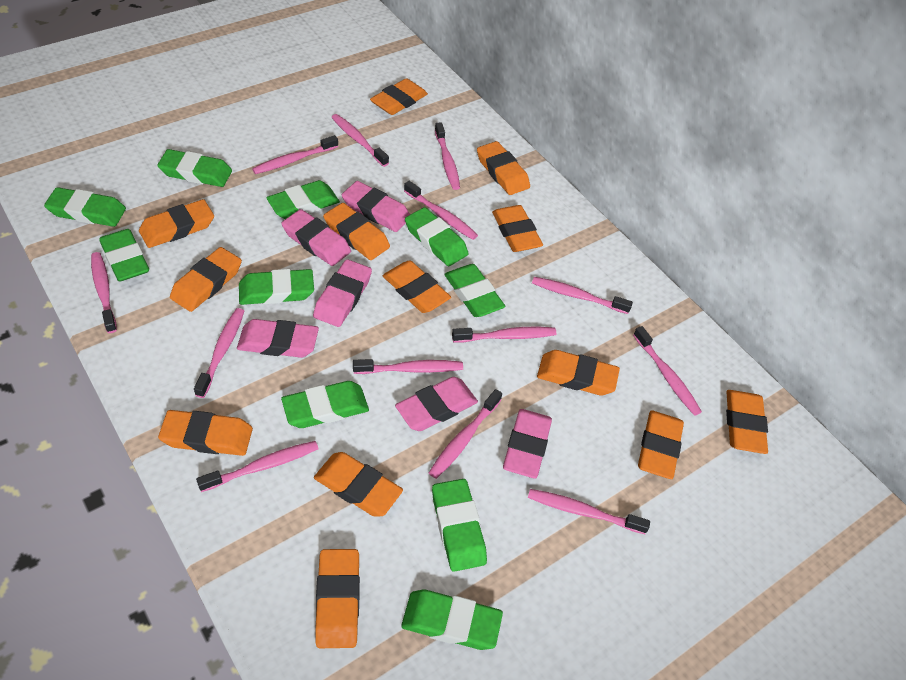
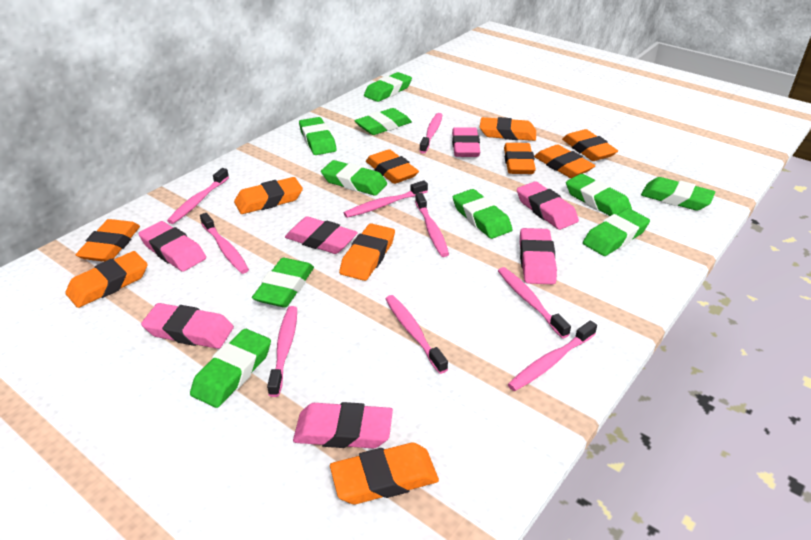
orange eraser: 13 -> 10
pink eraser: 6 -> 7
pink toothbrush: 13 -> 9

